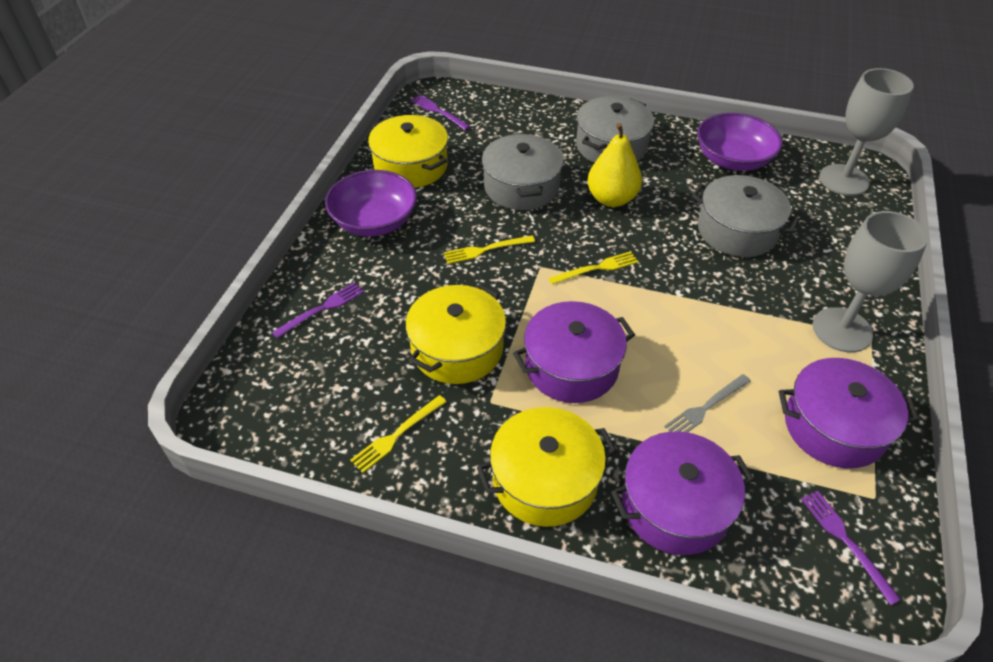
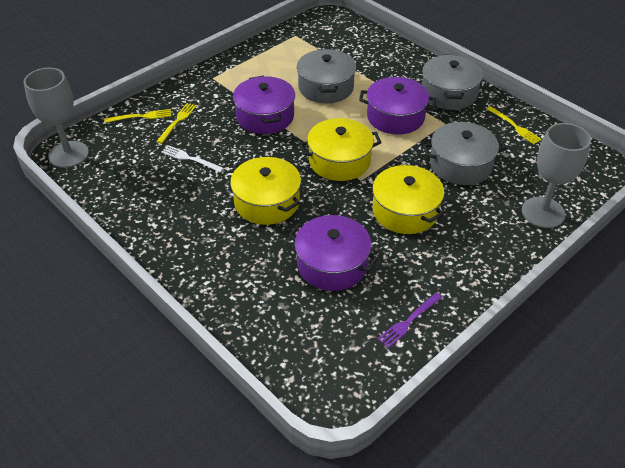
grey fork: 1 -> 0
purple bowl: 2 -> 0
purple fork: 3 -> 1
white fork: 0 -> 1
yellow pear: 1 -> 0

